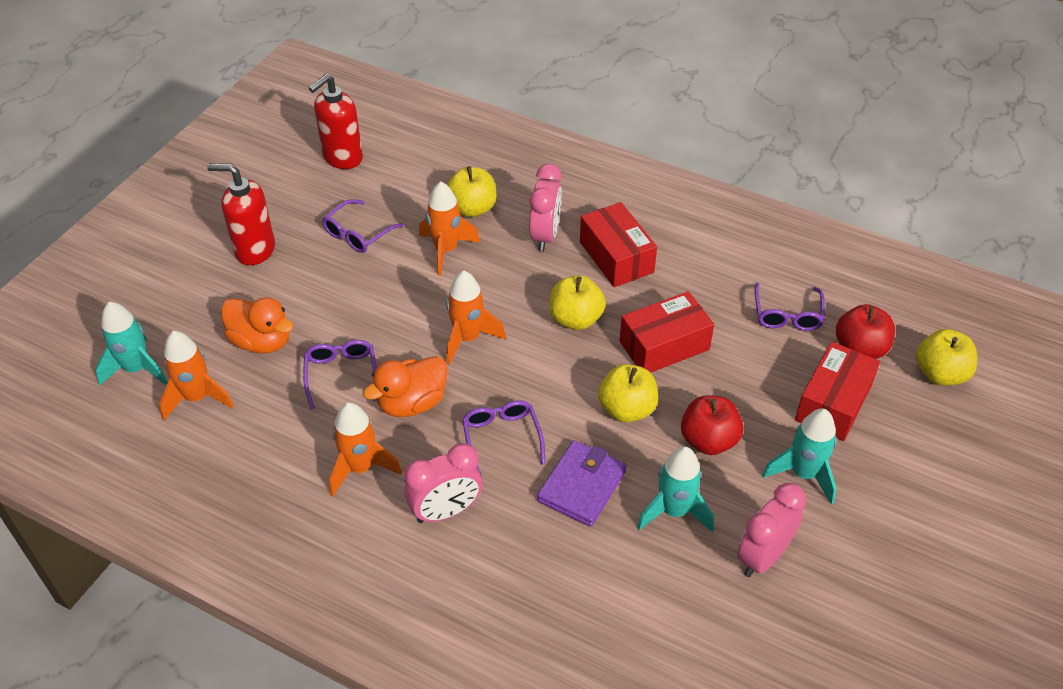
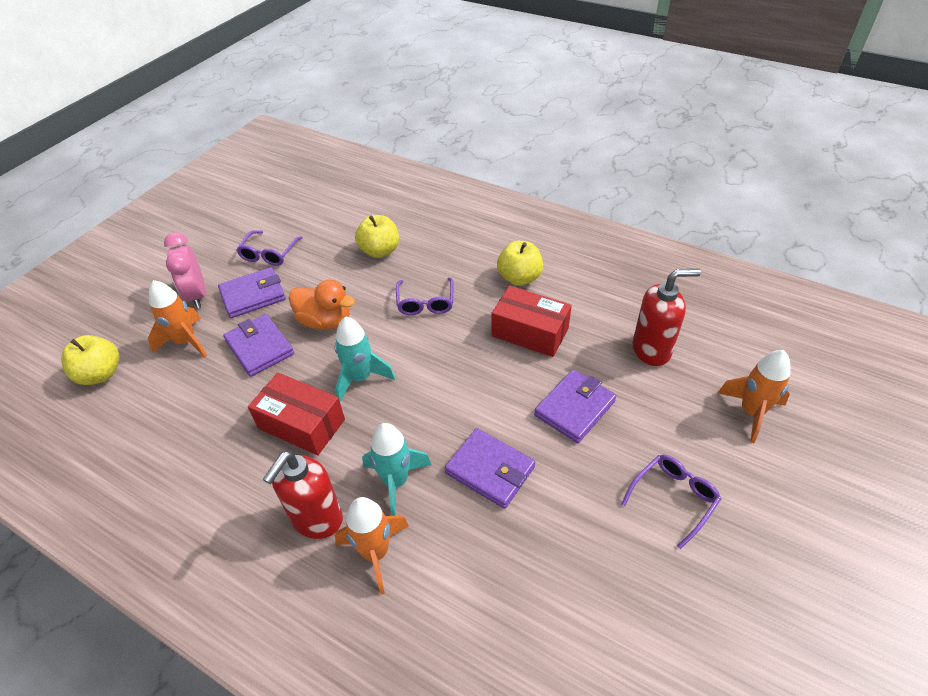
orange duck: 2 -> 1
orange rocket: 4 -> 3
pink clock: 3 -> 1
purple glasses: 4 -> 3
purple wallet: 1 -> 4
red apple: 2 -> 0
red box: 3 -> 2
turquoise rocket: 3 -> 2
yellow apple: 4 -> 3

